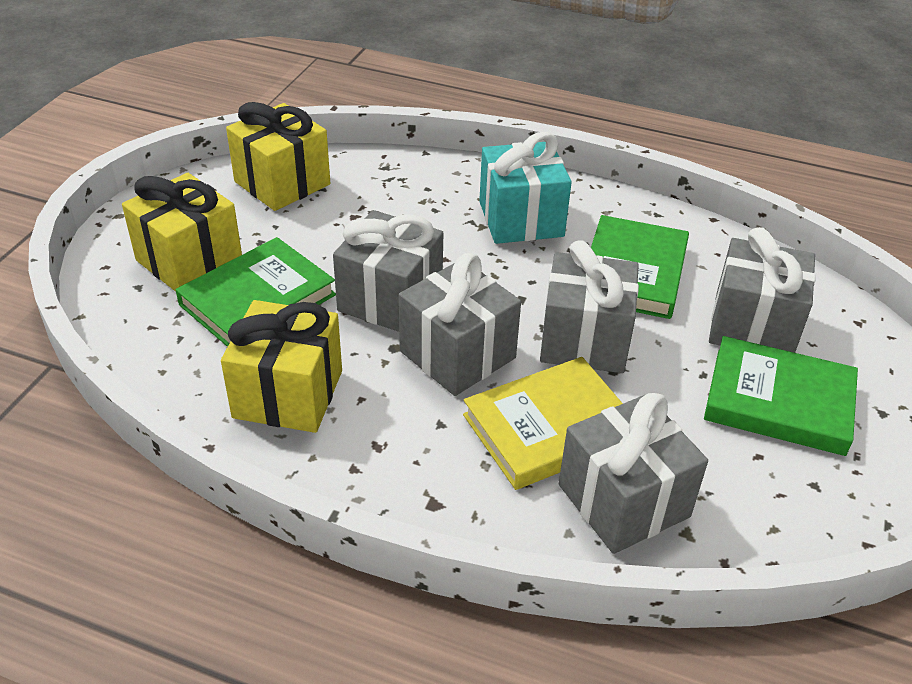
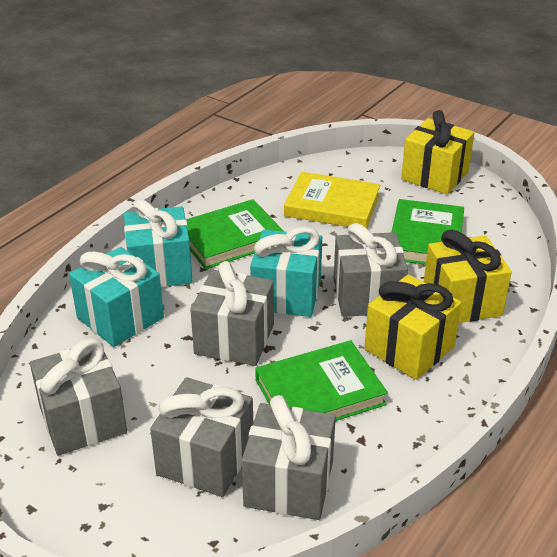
turquoise gift: 1 -> 3

